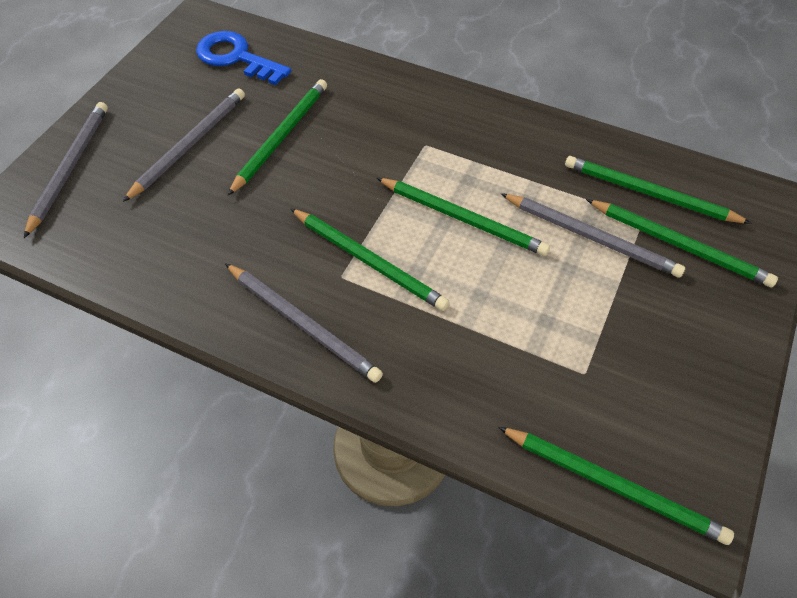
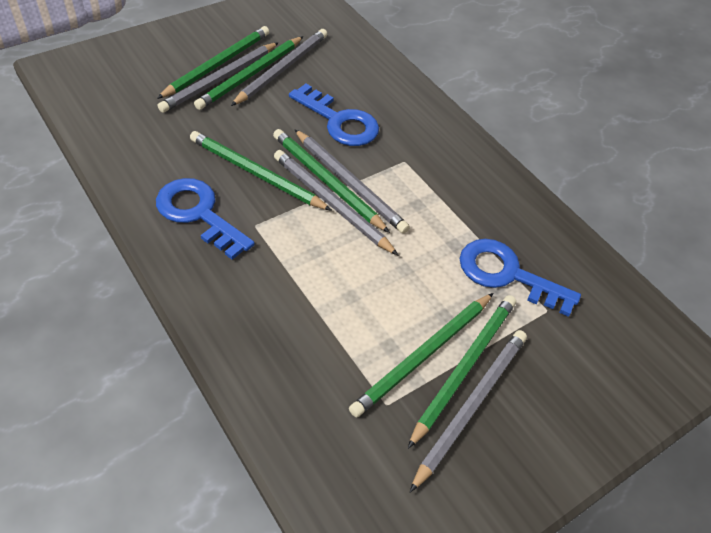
blue key: 1 -> 3
grey pencil: 4 -> 5

